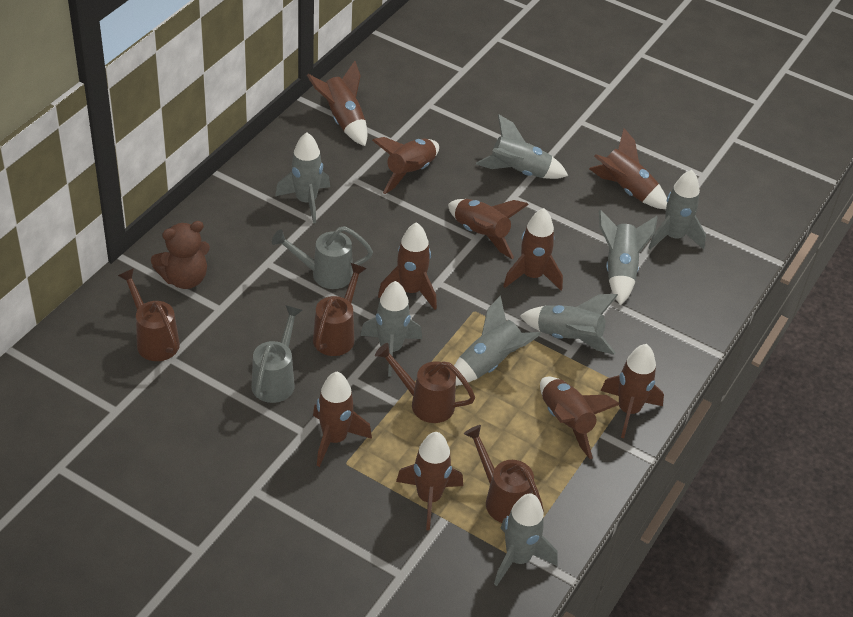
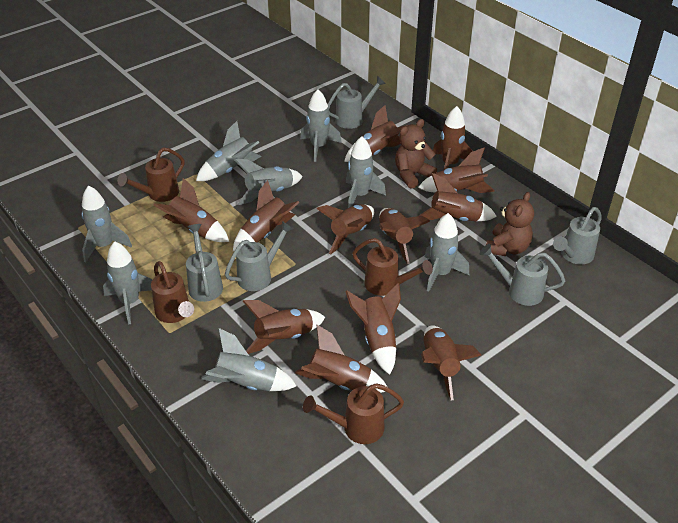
brown rocket: 10 -> 12
brown teddy bear: 1 -> 2
grey watering can: 2 -> 5

